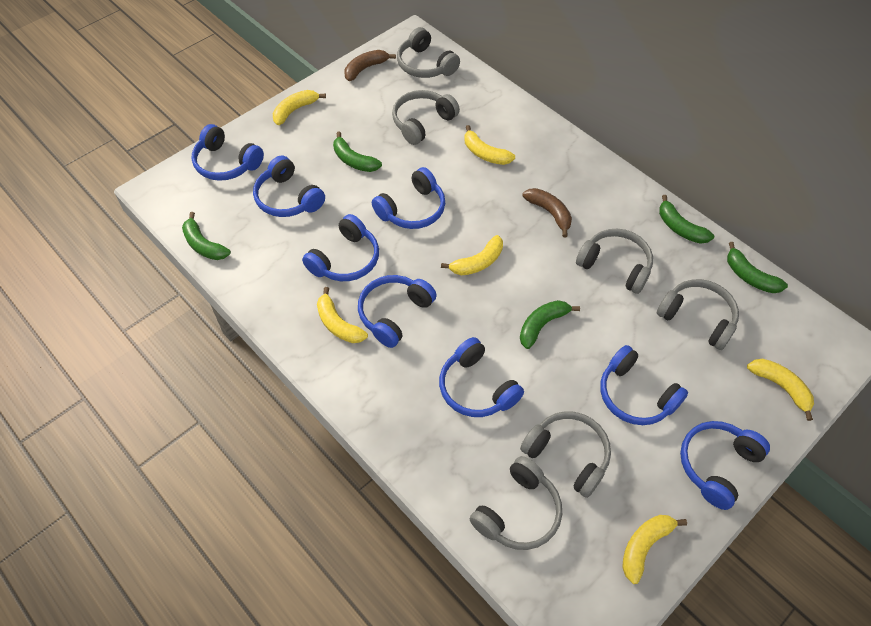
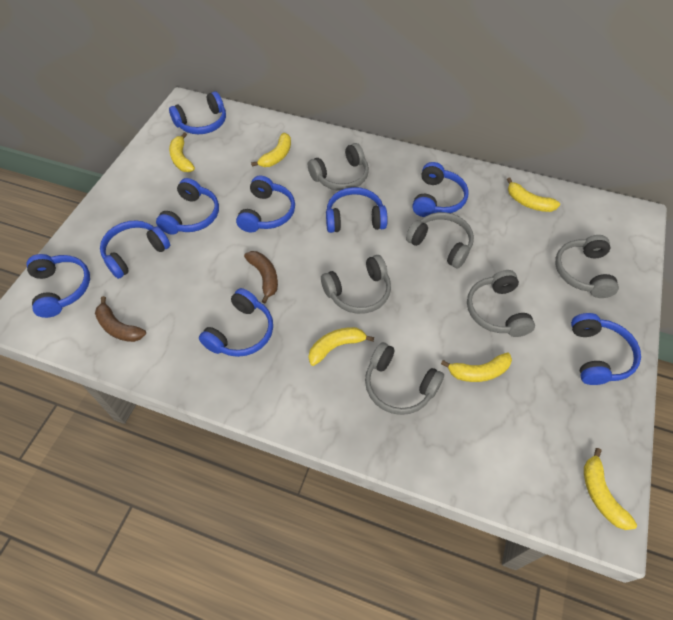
blue headphones: 8 -> 9
green banana: 5 -> 0

